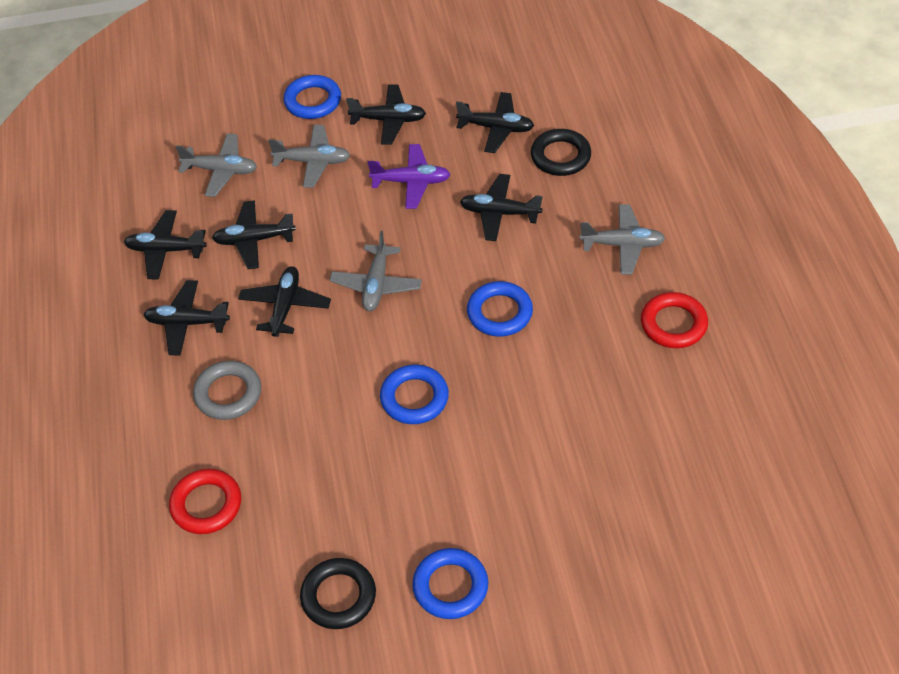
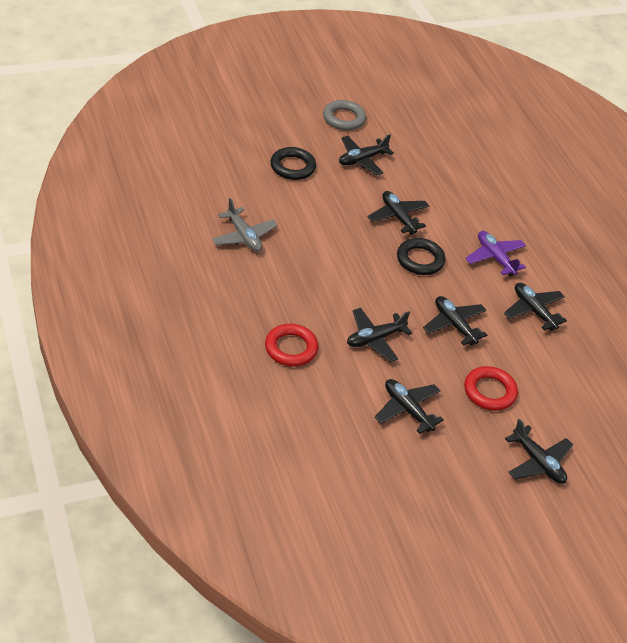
blue ring: 4 -> 0
grey plane: 4 -> 1

